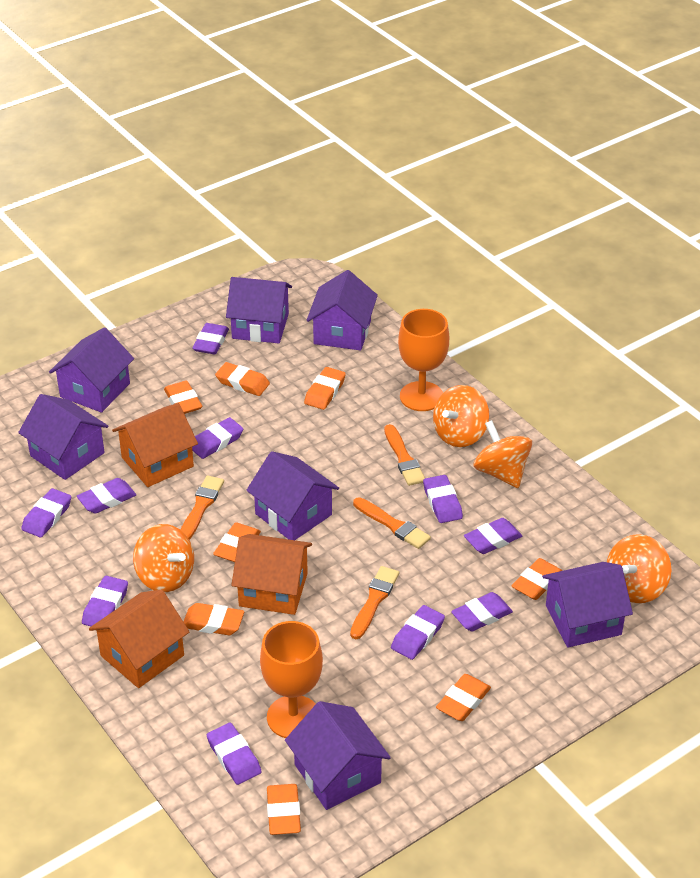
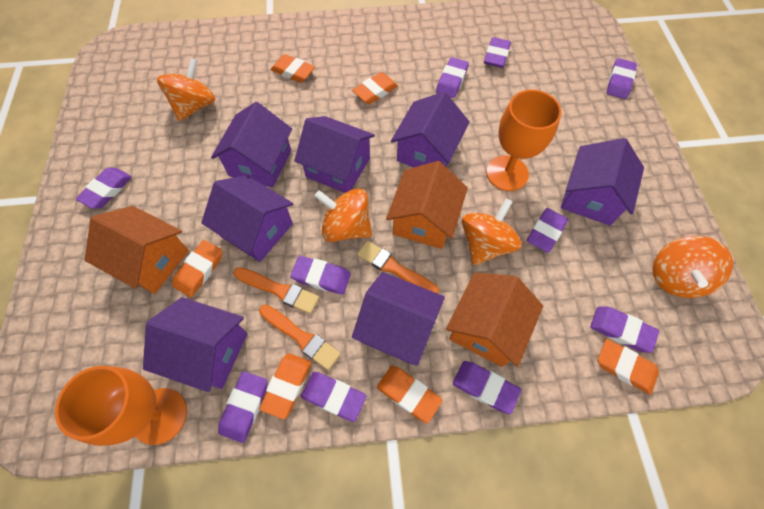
orange brush: 4 -> 3
orange eraser: 8 -> 6

